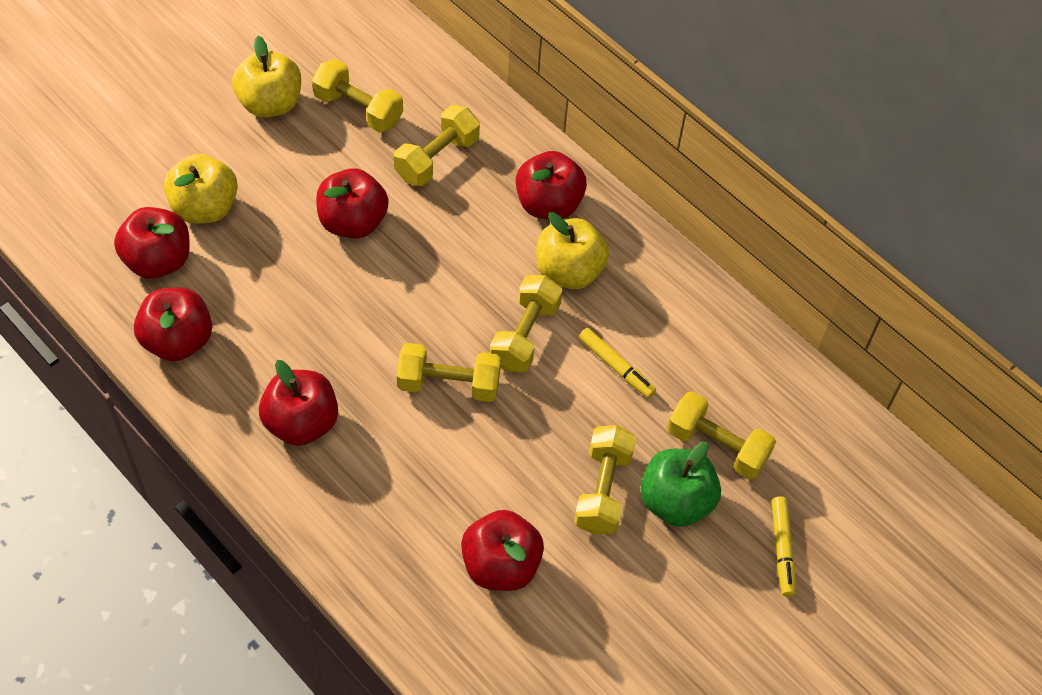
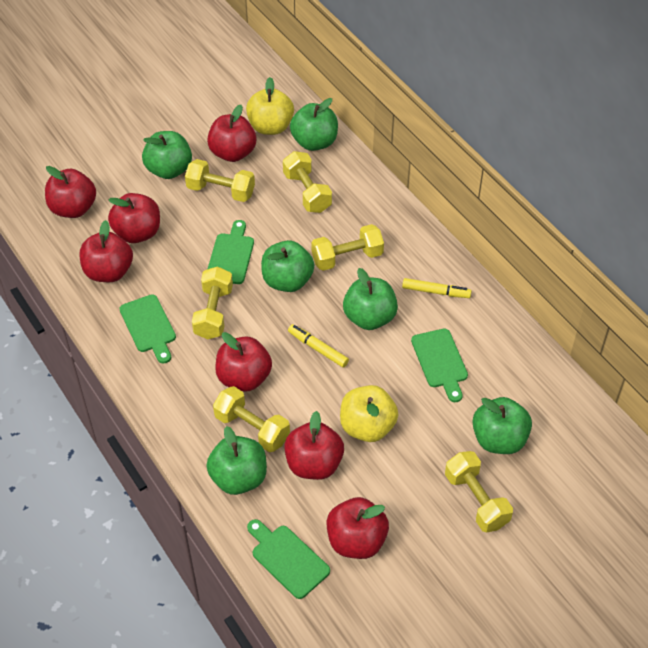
green apple: 1 -> 6
green cutting board: 0 -> 4
red apple: 6 -> 7
yellow apple: 3 -> 2

